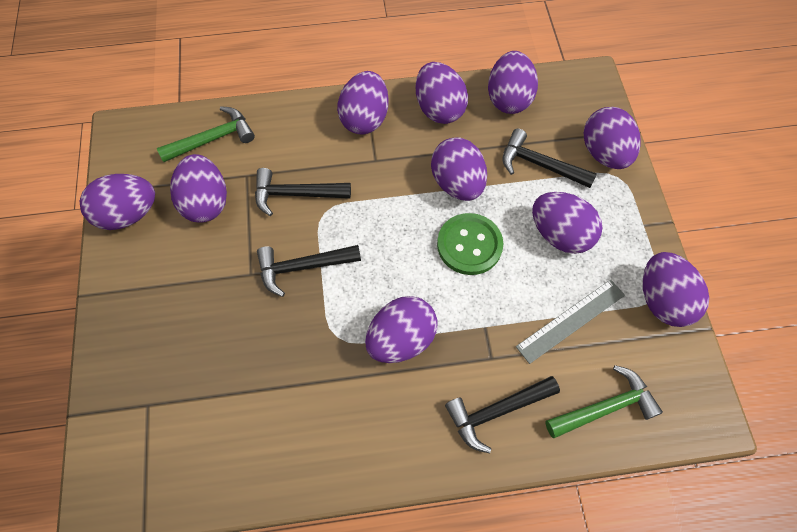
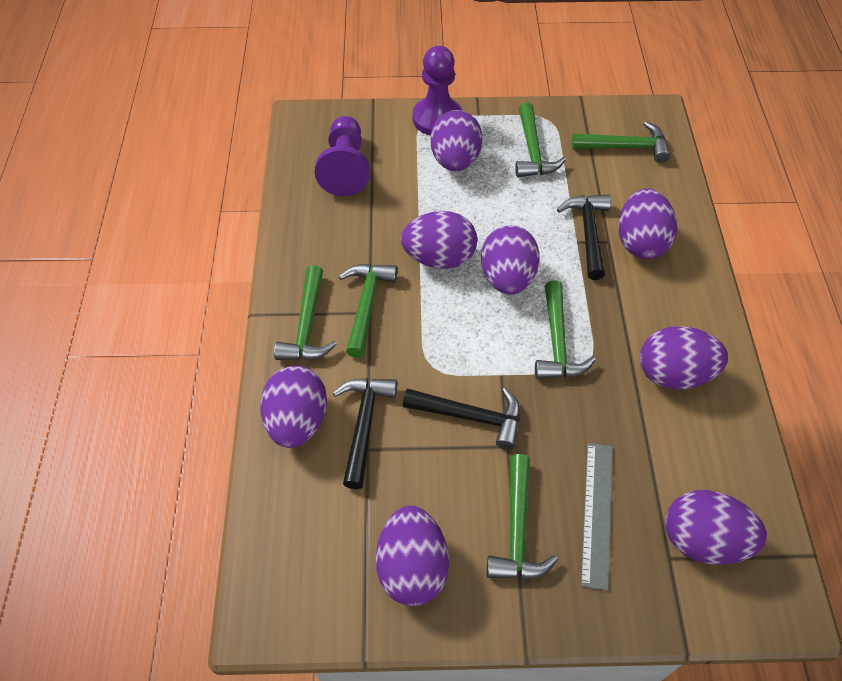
black hammer: 4 -> 3
green button: 1 -> 0
green hammer: 2 -> 6
purple egg: 10 -> 8
purple pawn: 0 -> 2

